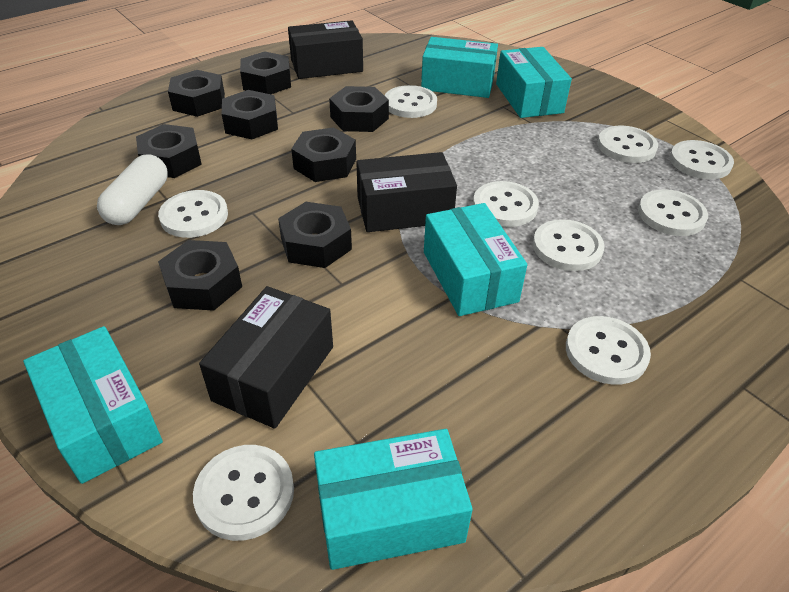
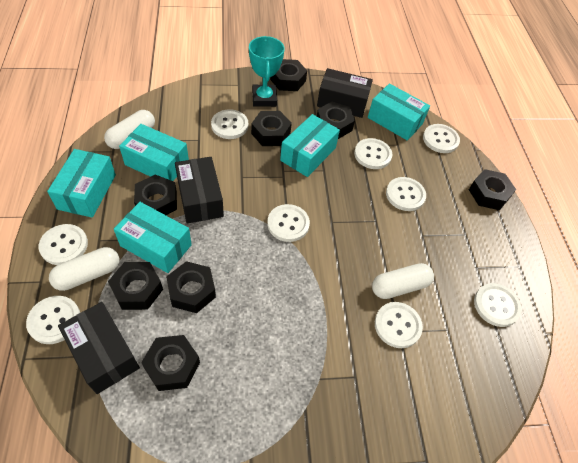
turquoise trophy: 0 -> 1
white capsule: 1 -> 3

